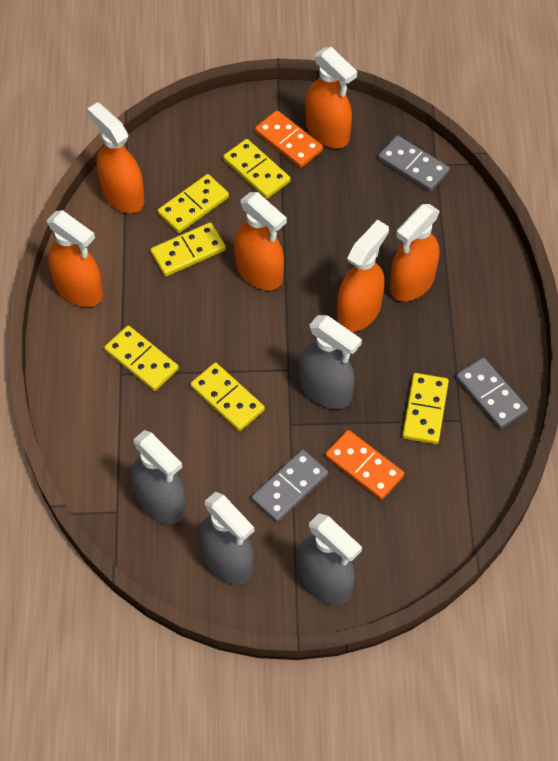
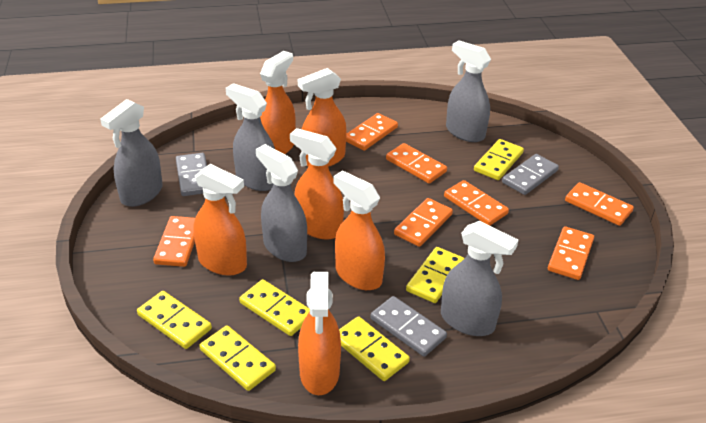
grey spray bottle: 4 -> 5
orange domino: 2 -> 7

